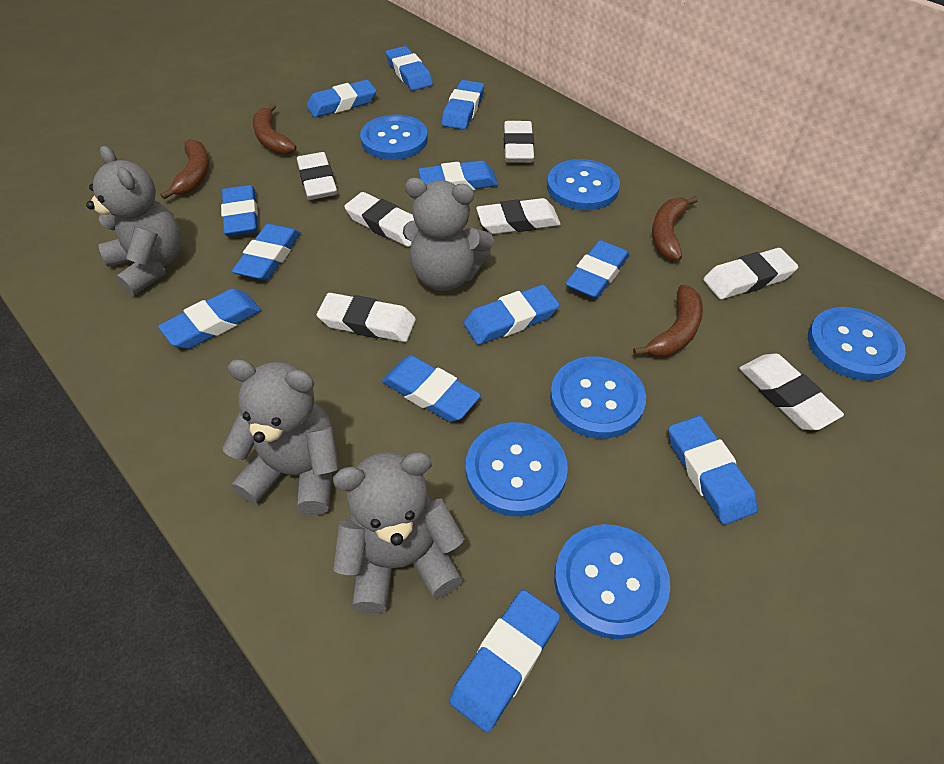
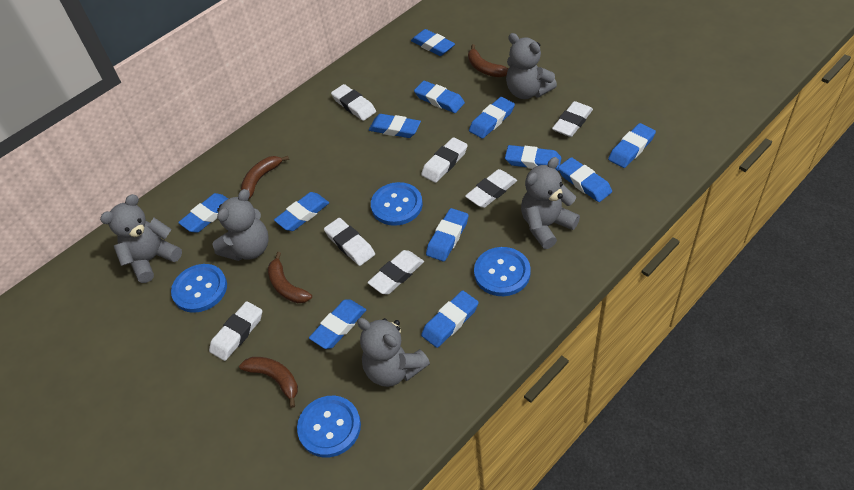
blue button: 6 -> 4
grey teddy bear: 4 -> 5

